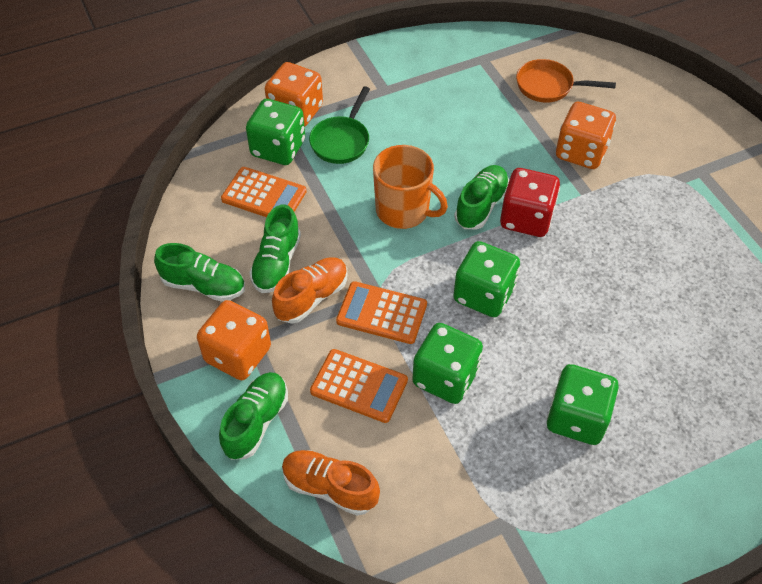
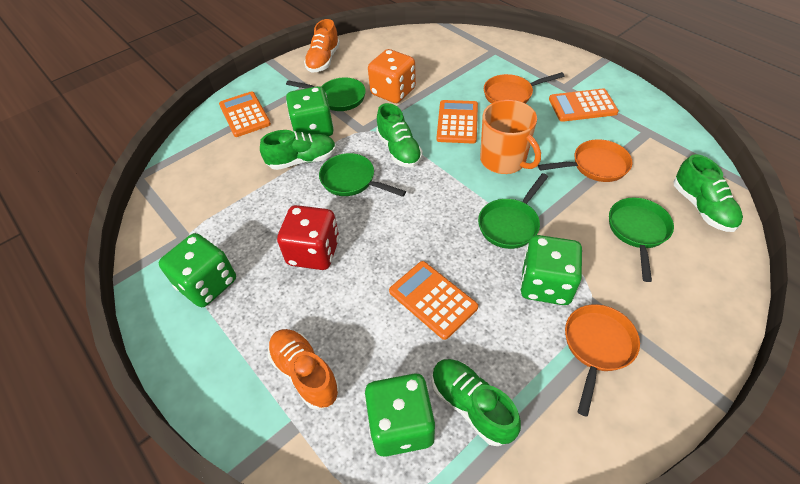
green pan: 1 -> 4
orange calculator: 3 -> 4
orange dice: 3 -> 1
orange pan: 1 -> 3

